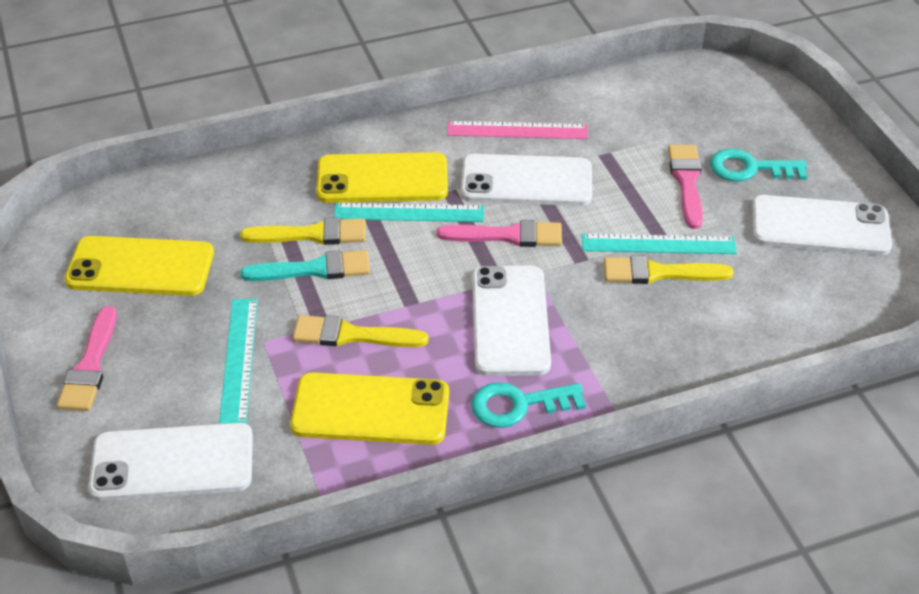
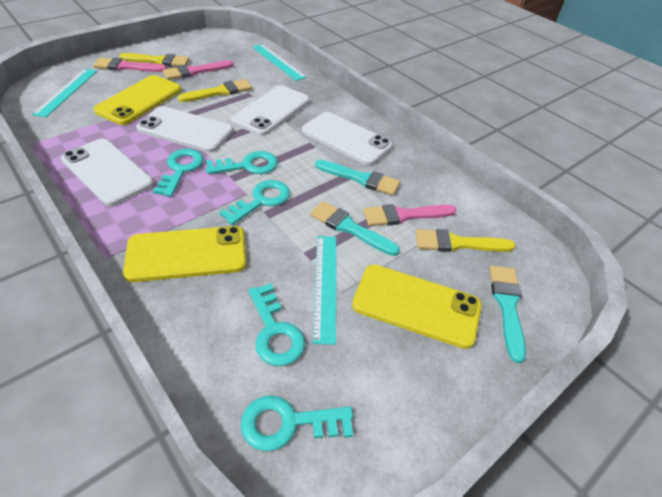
pink ruler: 1 -> 0
turquoise brush: 1 -> 3
turquoise key: 2 -> 5

